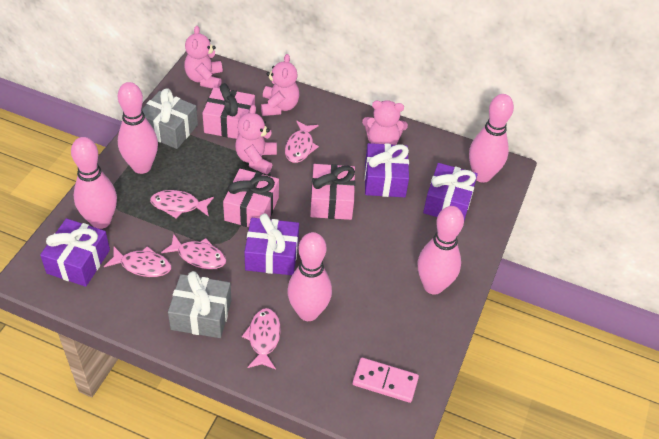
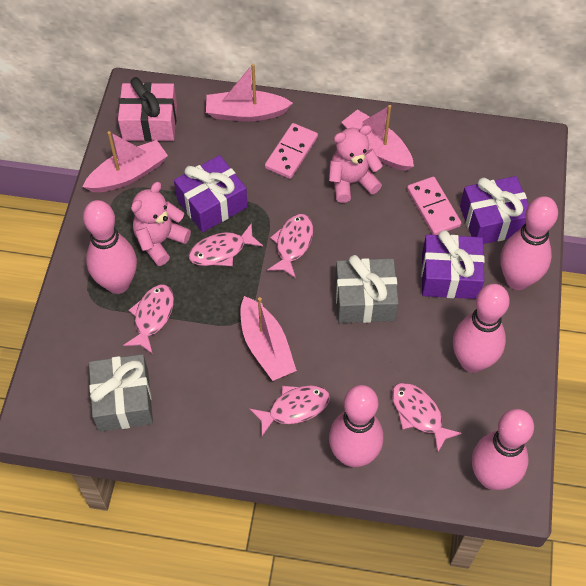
pink boat: 0 -> 4
pink domino: 1 -> 2
pink gift: 3 -> 1
pink teddy bear: 4 -> 2
purple gift: 4 -> 3

